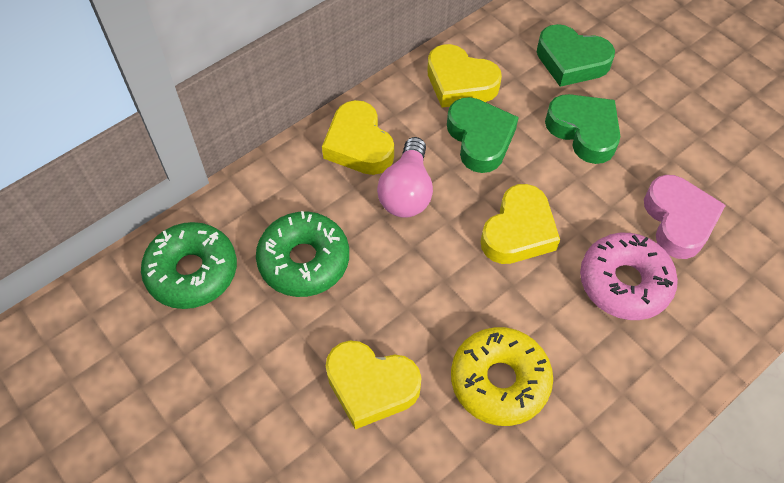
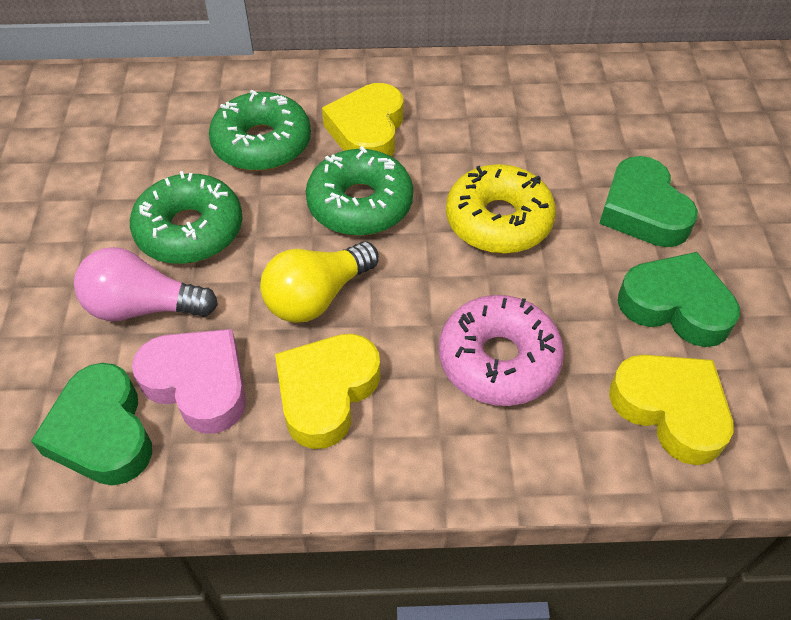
green donut: 2 -> 3
yellow heart: 4 -> 3
yellow light bulb: 0 -> 1

